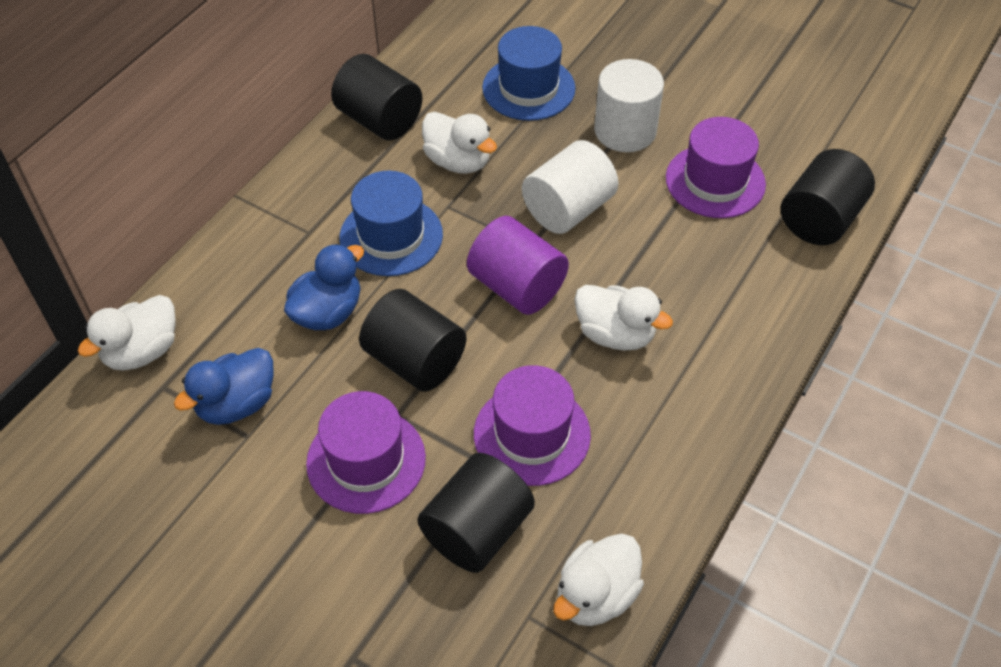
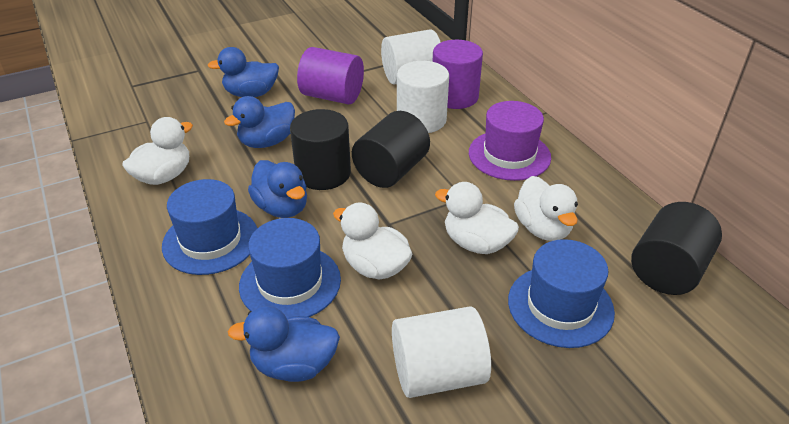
black cylinder: 4 -> 3
blue duck: 2 -> 4
blue hat: 2 -> 3
purple cylinder: 1 -> 2
purple hat: 3 -> 1
white cylinder: 2 -> 3

